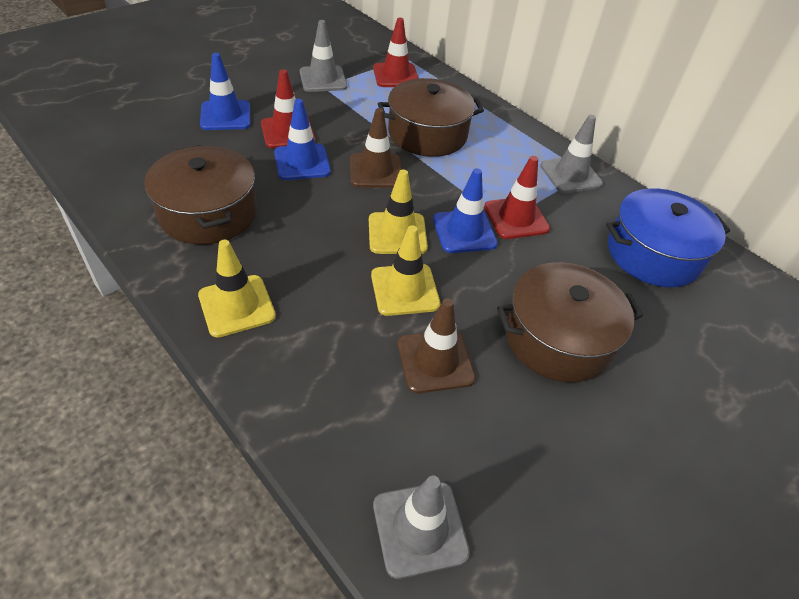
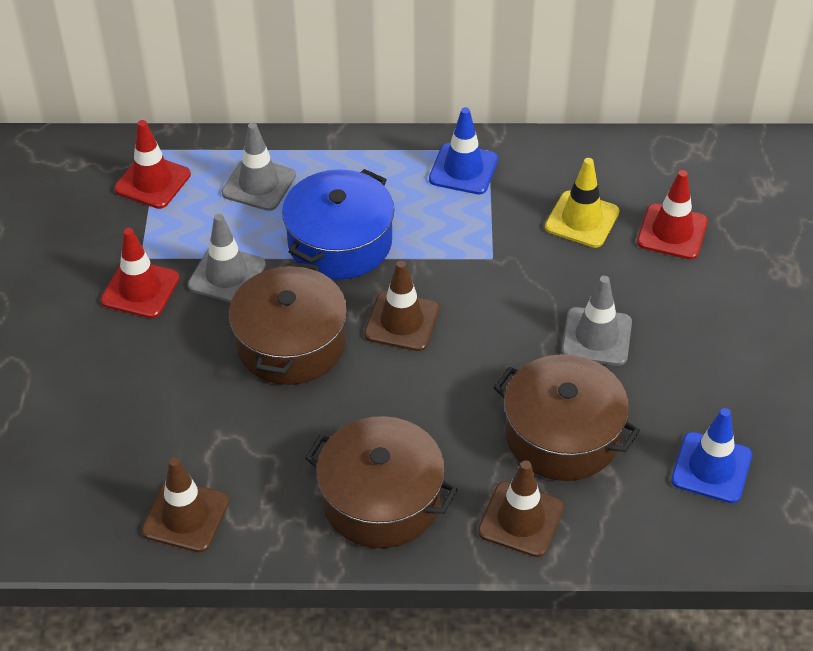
blue traffic cone: 3 -> 2
brown traffic cone: 2 -> 3
yellow traffic cone: 3 -> 1

